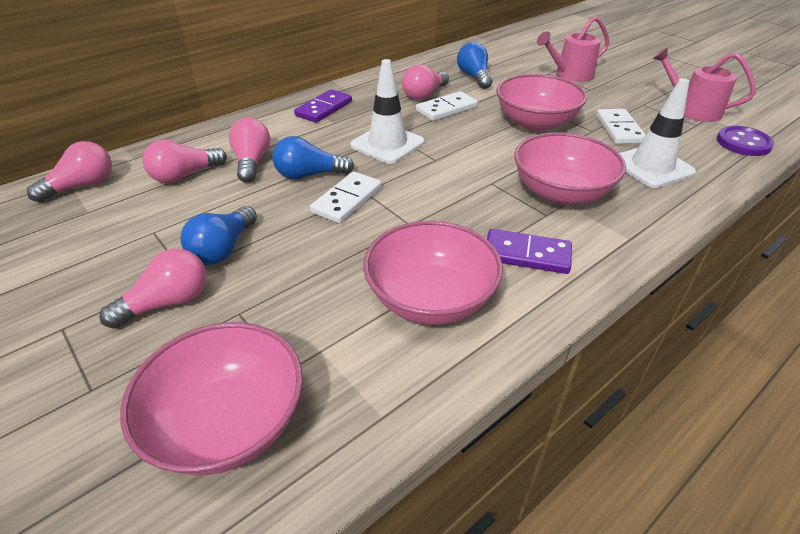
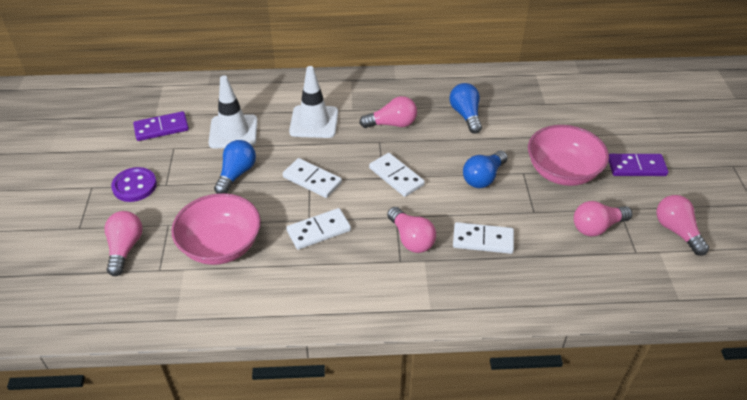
pink bowl: 4 -> 2
pink watering can: 2 -> 0
white domino: 3 -> 4

